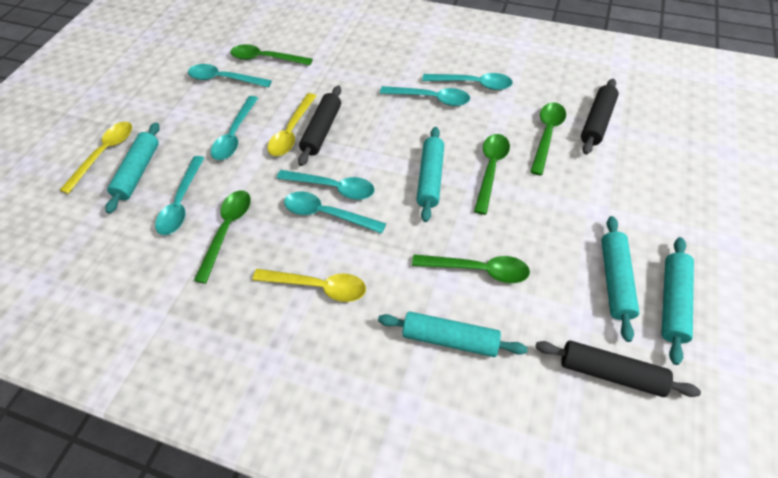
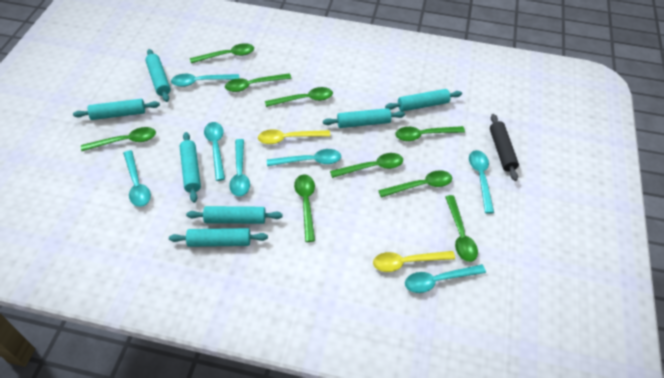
black rolling pin: 3 -> 1
green spoon: 5 -> 9
turquoise rolling pin: 5 -> 7
yellow spoon: 3 -> 2

